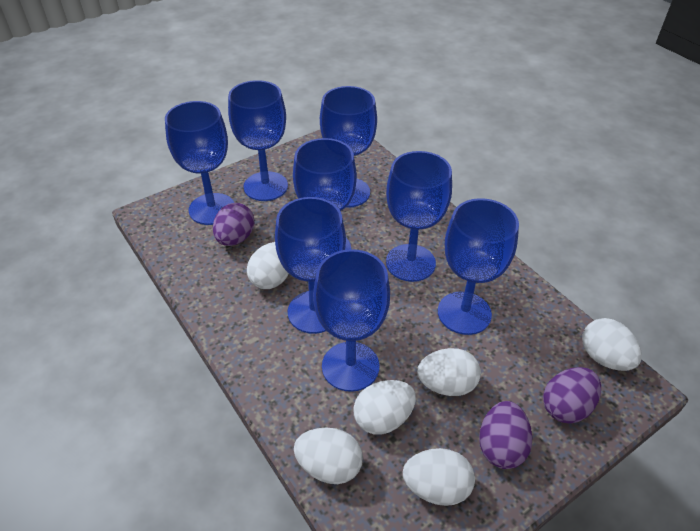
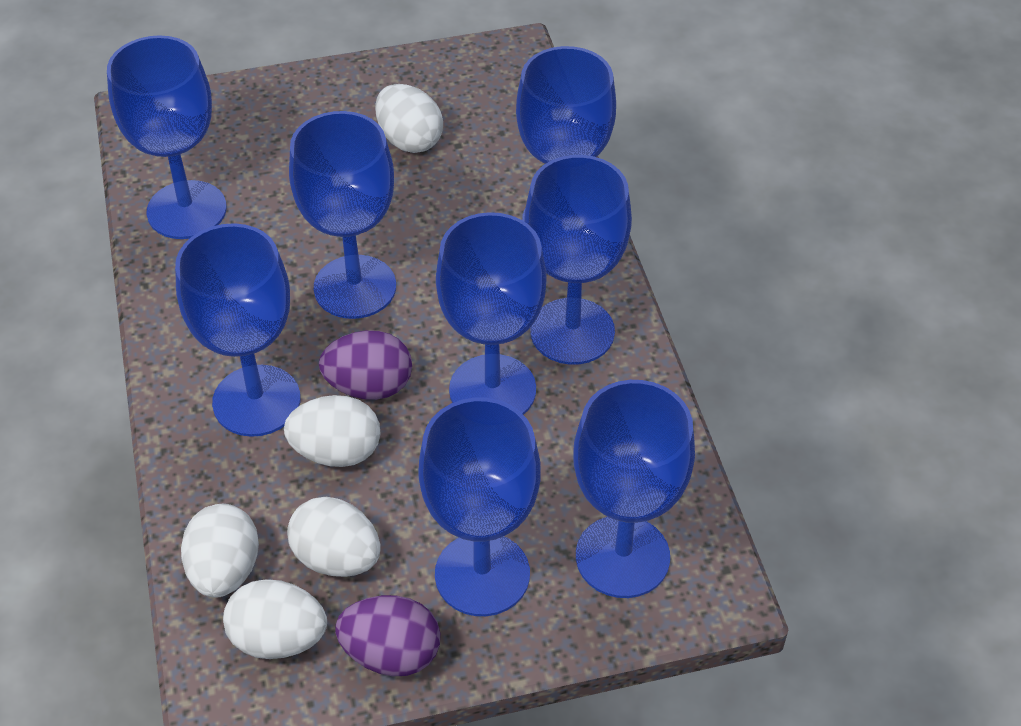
purple egg: 3 -> 2
white egg: 6 -> 5

